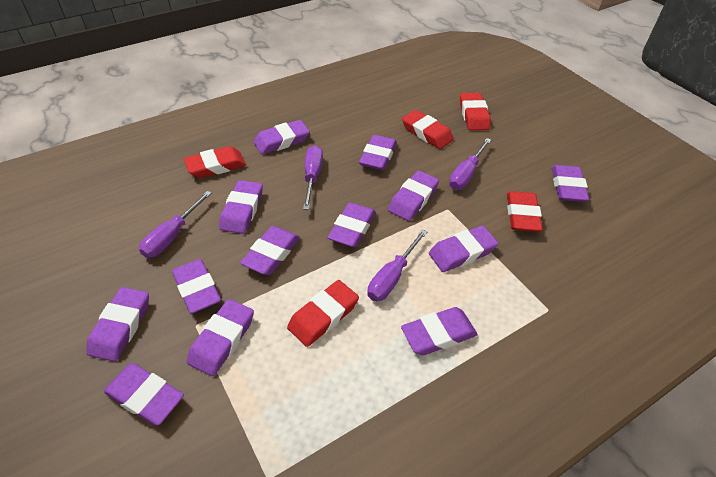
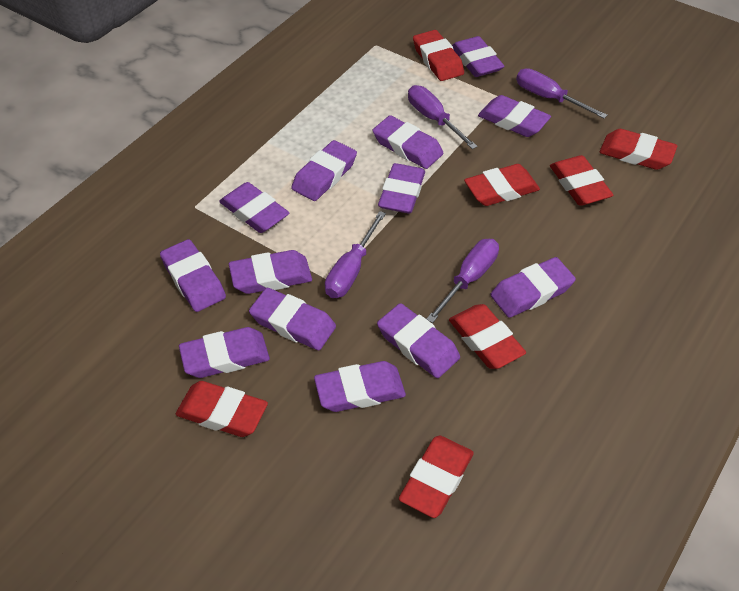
red eraser: 5 -> 7

